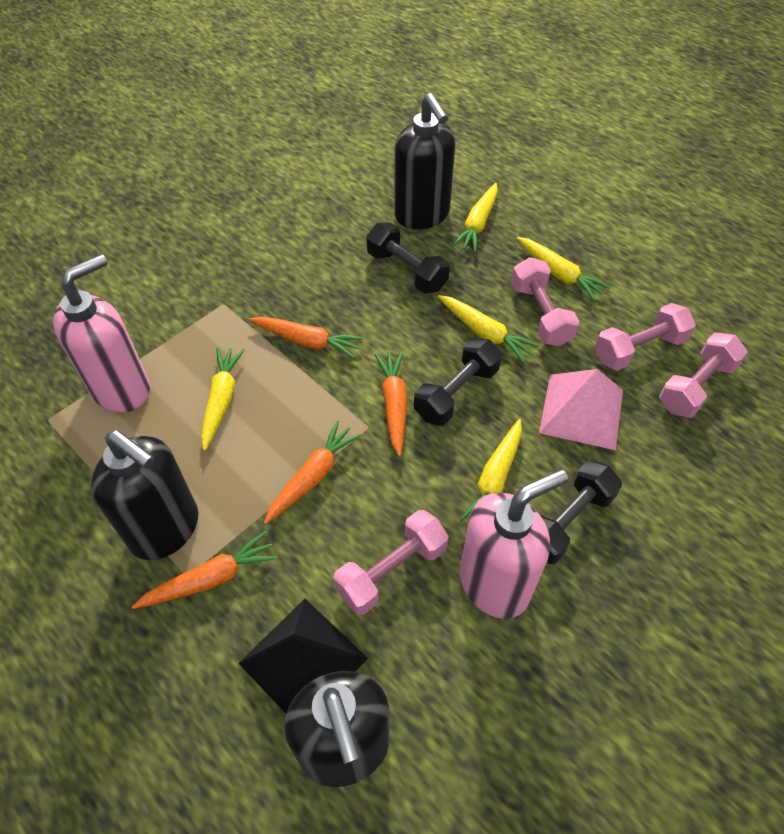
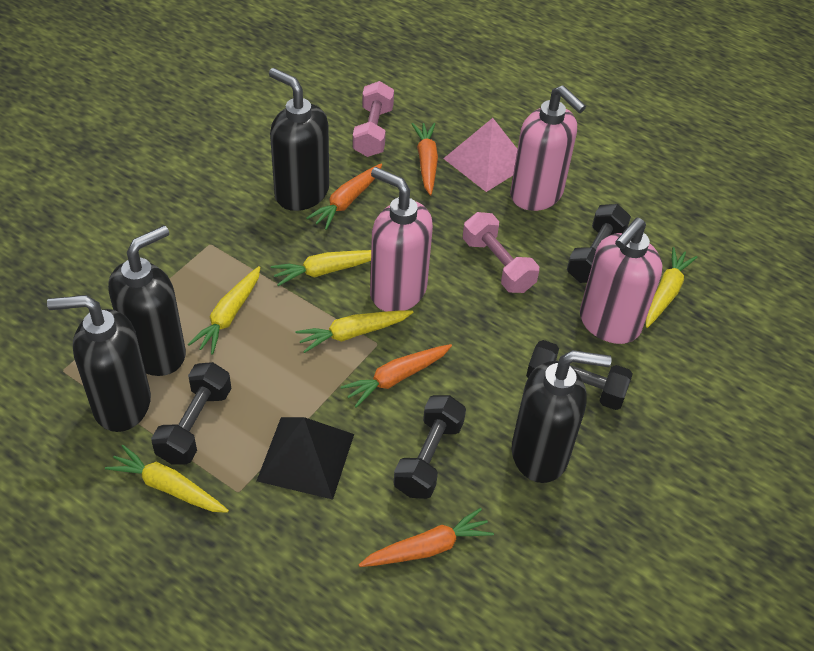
black dumbbell: 3 -> 4
black soap dispenser: 3 -> 4
pink dumbbell: 4 -> 2
pink soap dispenser: 2 -> 3

